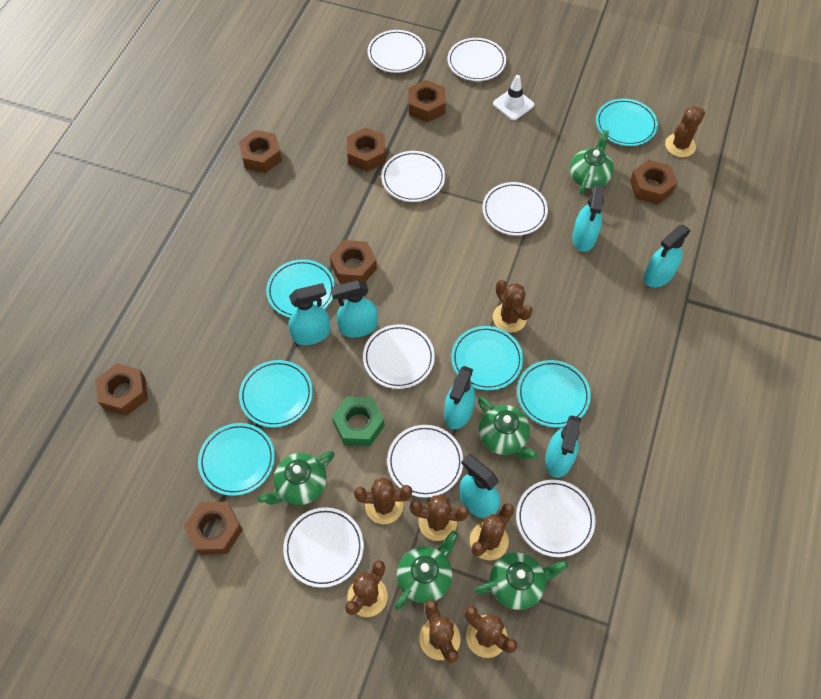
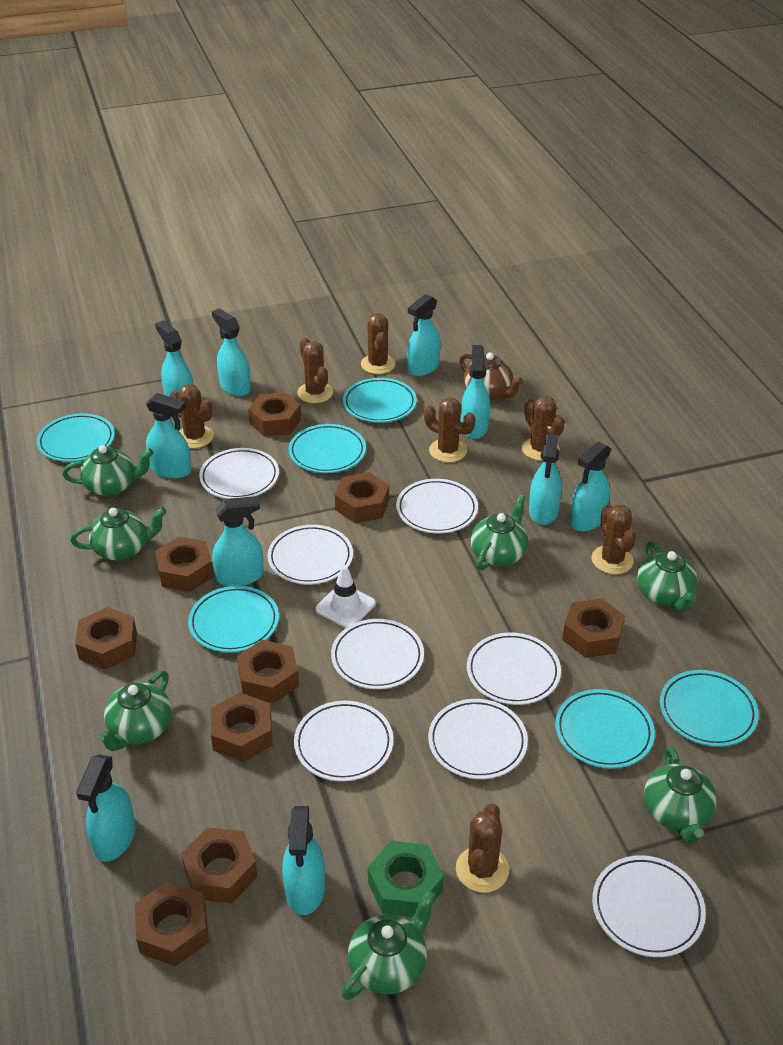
brown cactus: 8 -> 7
brown nut: 7 -> 9
brown teapot: 0 -> 1
green teapot: 5 -> 7
turquoise spray bottle: 7 -> 10

